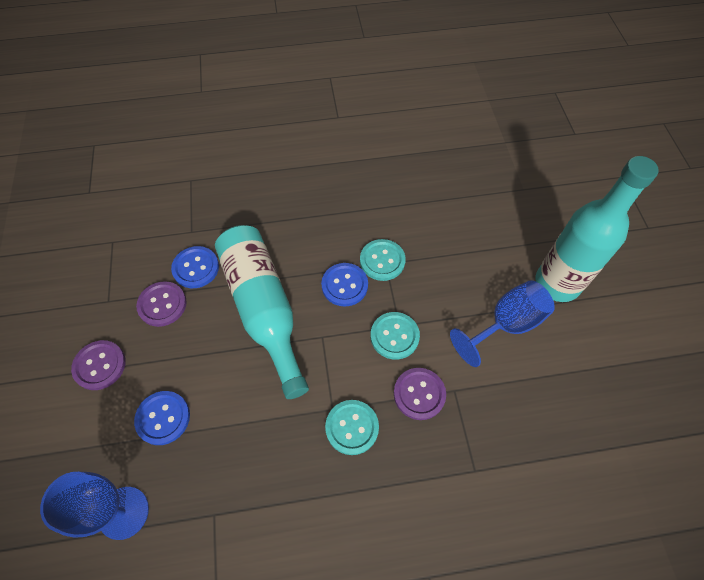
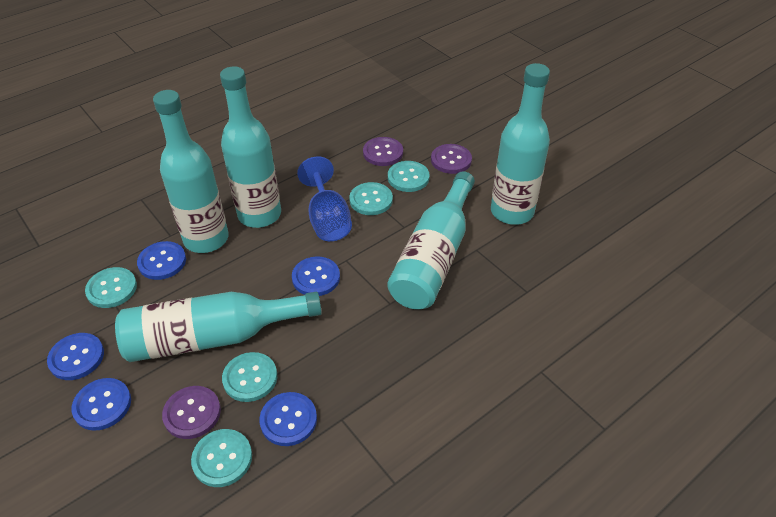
blue button: 3 -> 5
blue goblet: 2 -> 1
turquoise bottle: 2 -> 5
turquoise button: 3 -> 5

